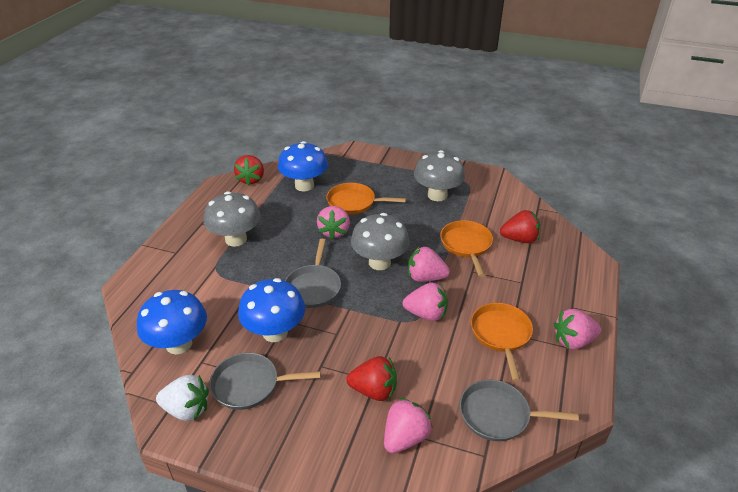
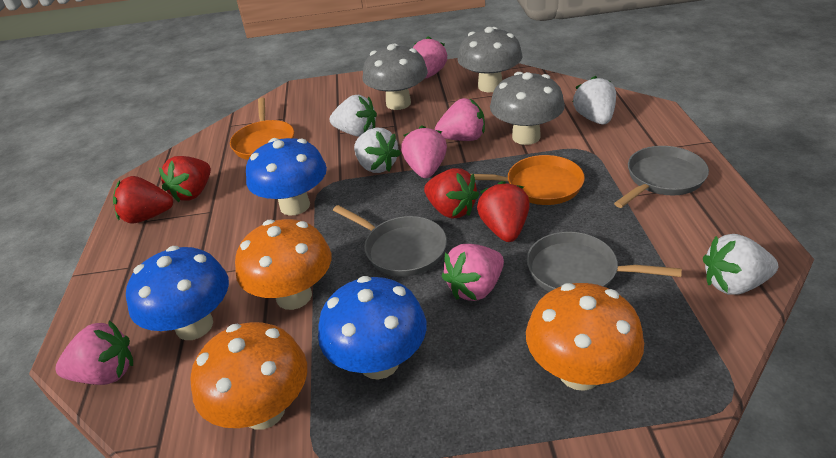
orange mushroom: 0 -> 3
orange pan: 3 -> 2
red strawberry: 3 -> 4
white strawberry: 1 -> 4

